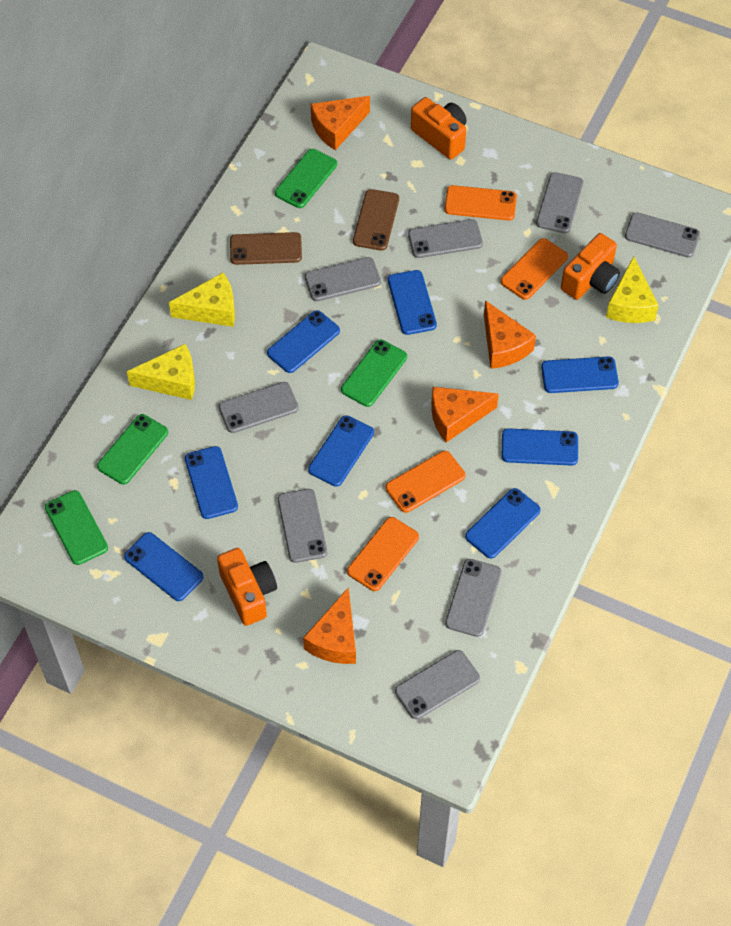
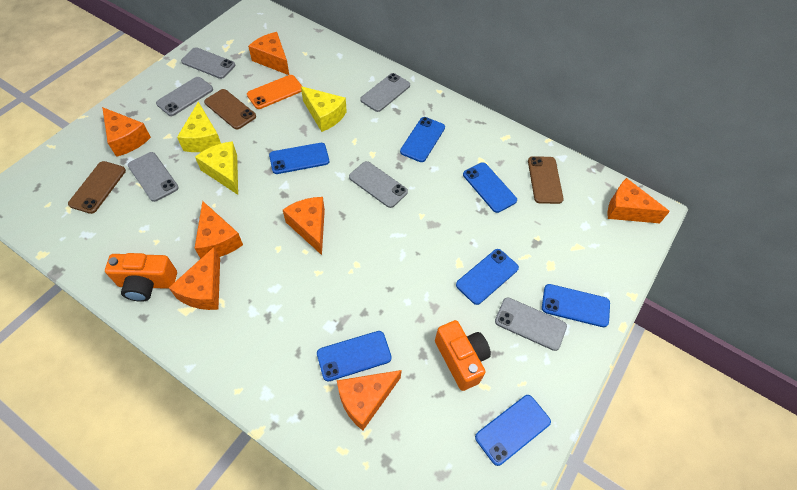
blue phone: 8 -> 7
brown phone: 2 -> 3
green phone: 4 -> 0
grey phone: 8 -> 6
orange camera: 3 -> 2
orange cheese: 4 -> 7
orange phone: 4 -> 1

